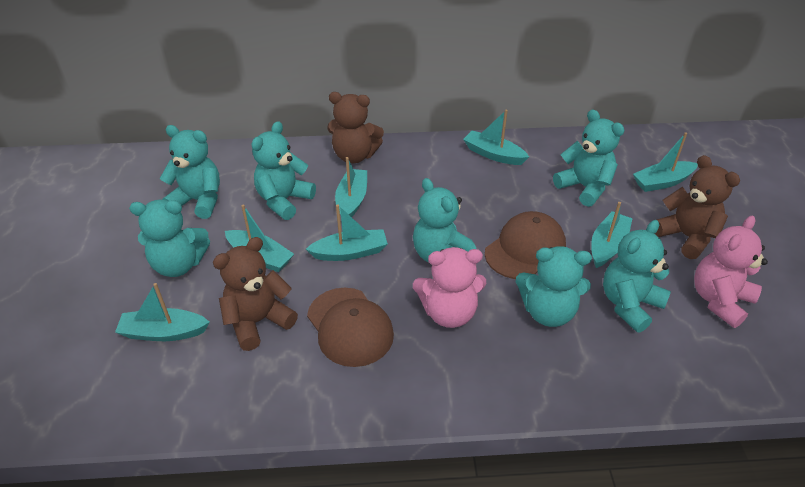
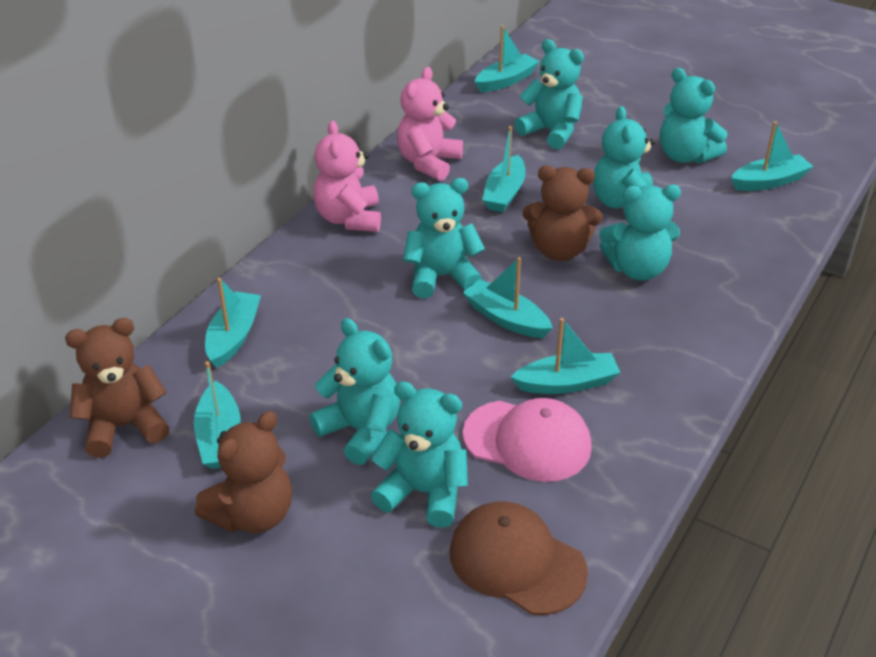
brown cap: 2 -> 1
pink cap: 0 -> 1

